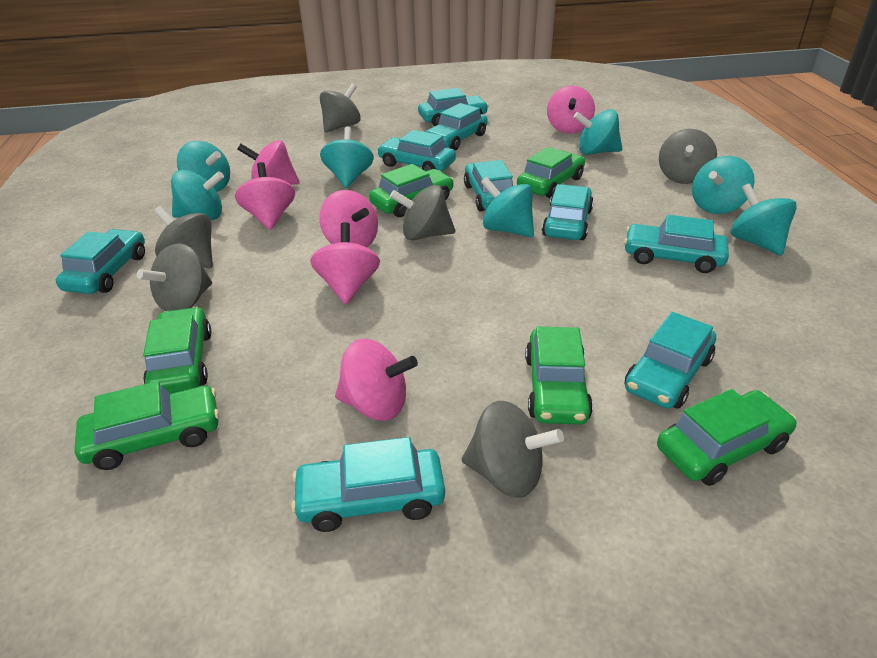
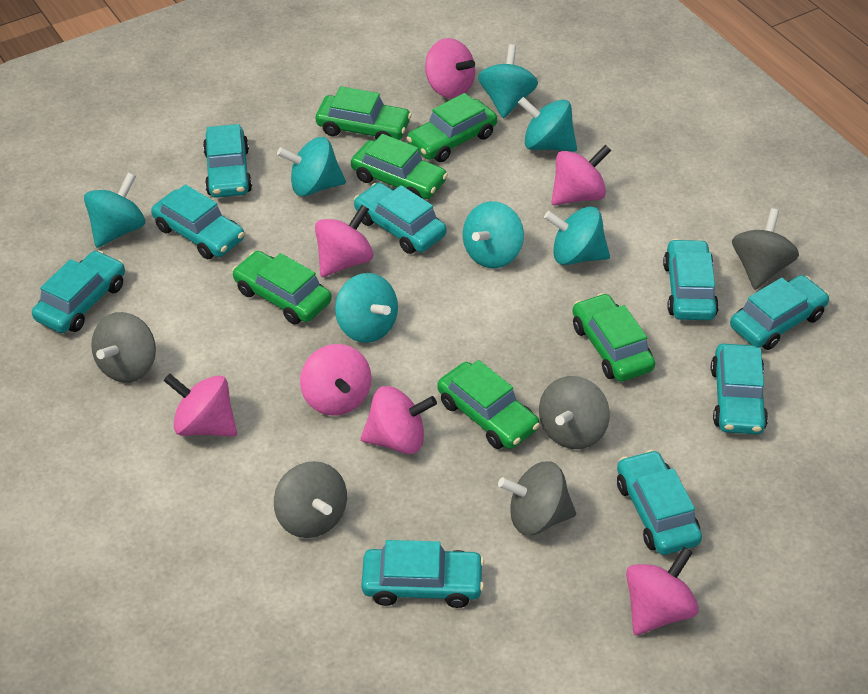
grey spinning top: 6 -> 5
pink spinning top: 6 -> 7

